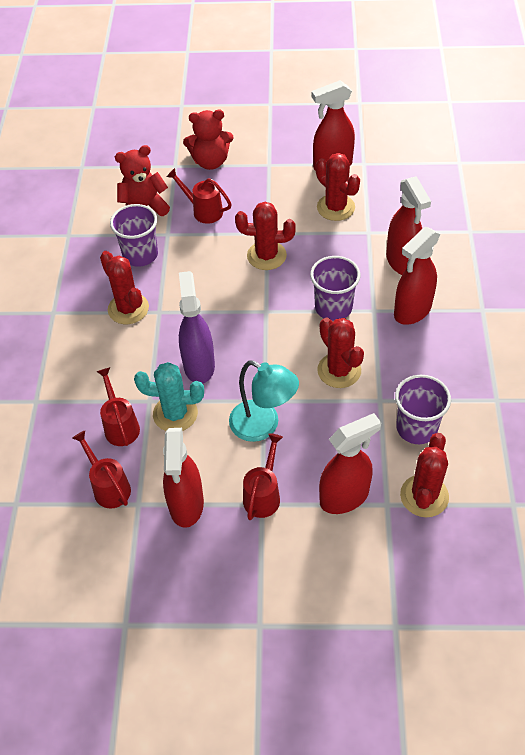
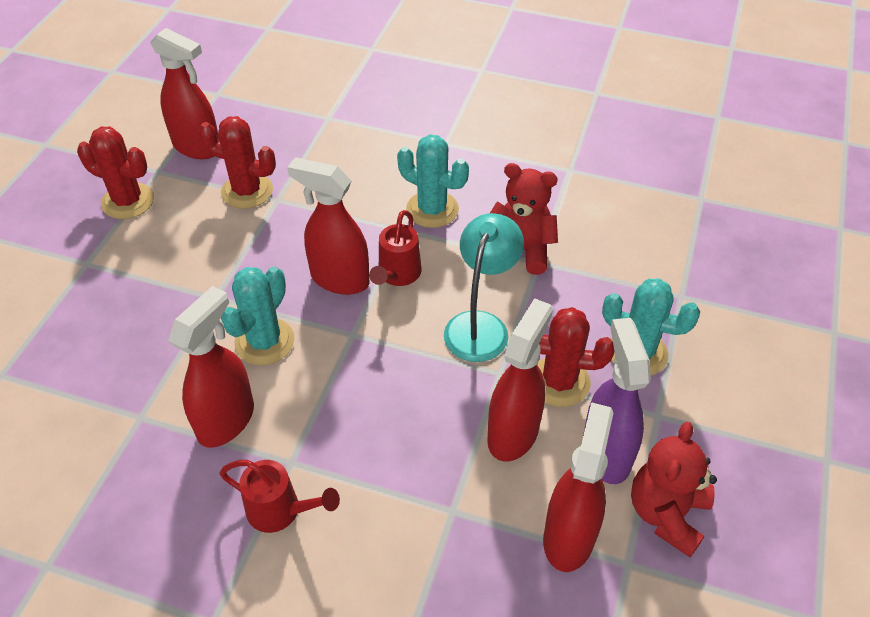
purple cup: 3 -> 0
red cactus: 5 -> 3
red watering can: 4 -> 2
turquoise cactus: 1 -> 3

